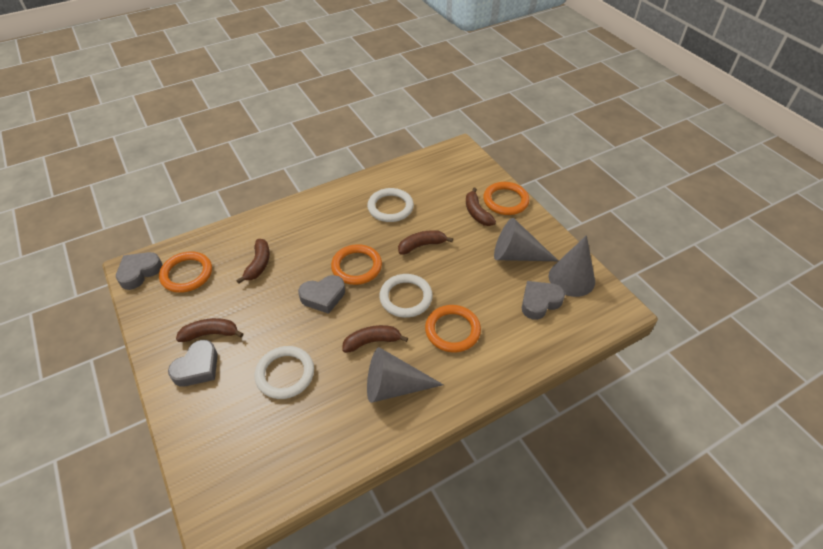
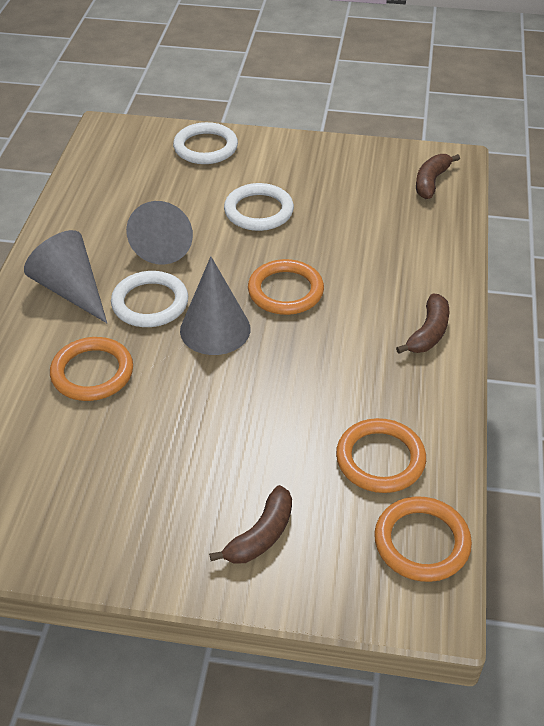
brown banana: 5 -> 3
grey heart: 4 -> 0

